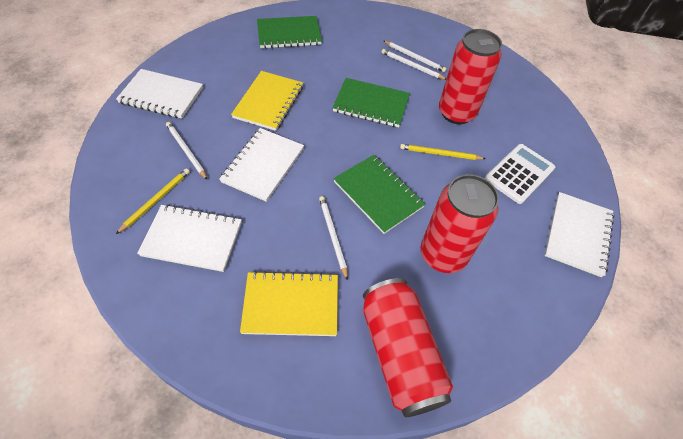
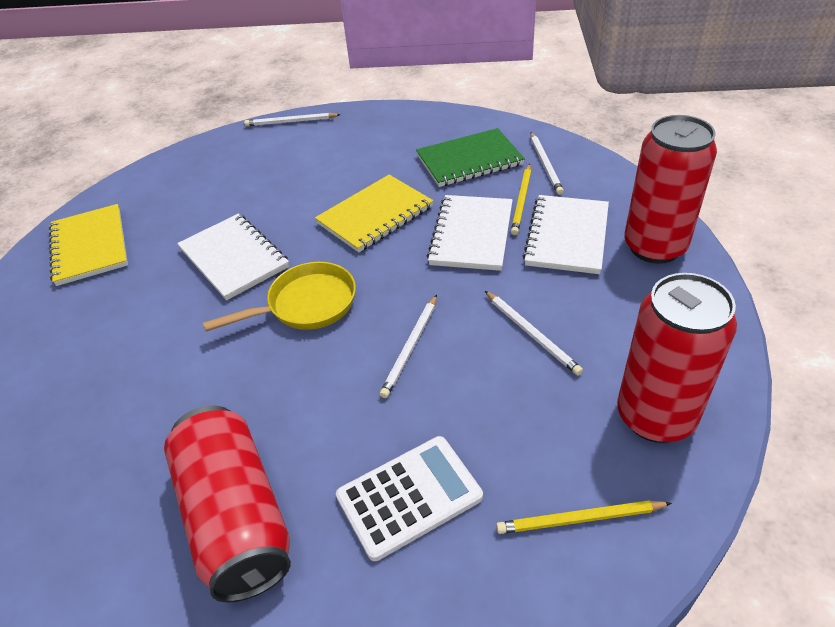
green notebook: 3 -> 1
white notebook: 4 -> 3
yellow pan: 0 -> 1

